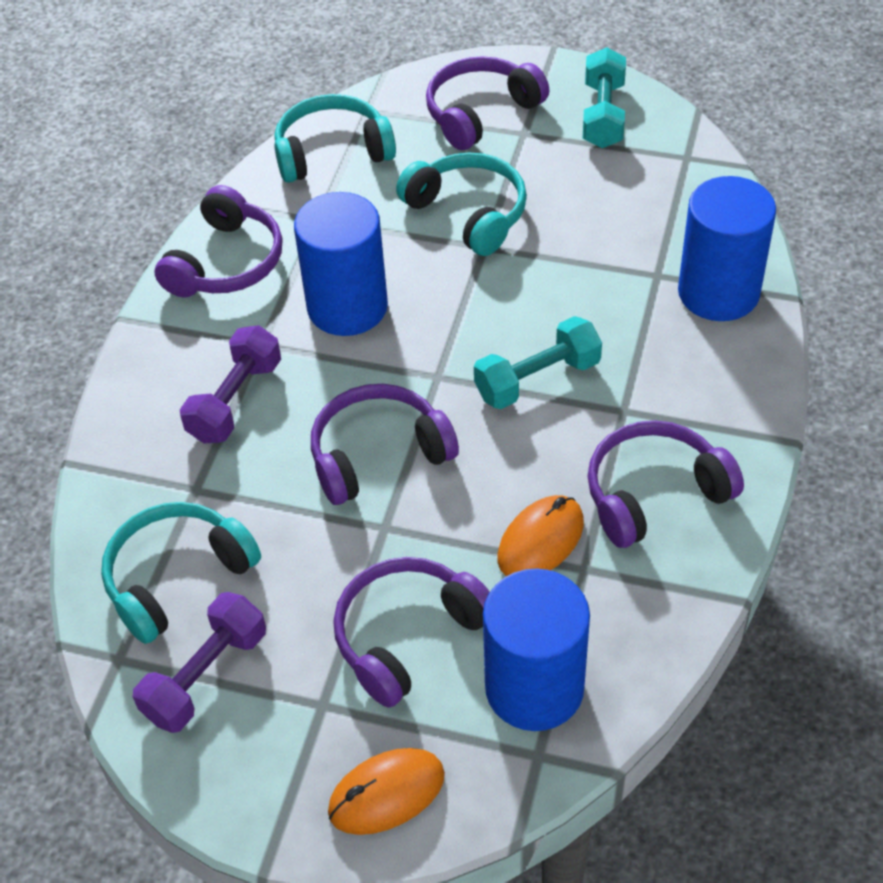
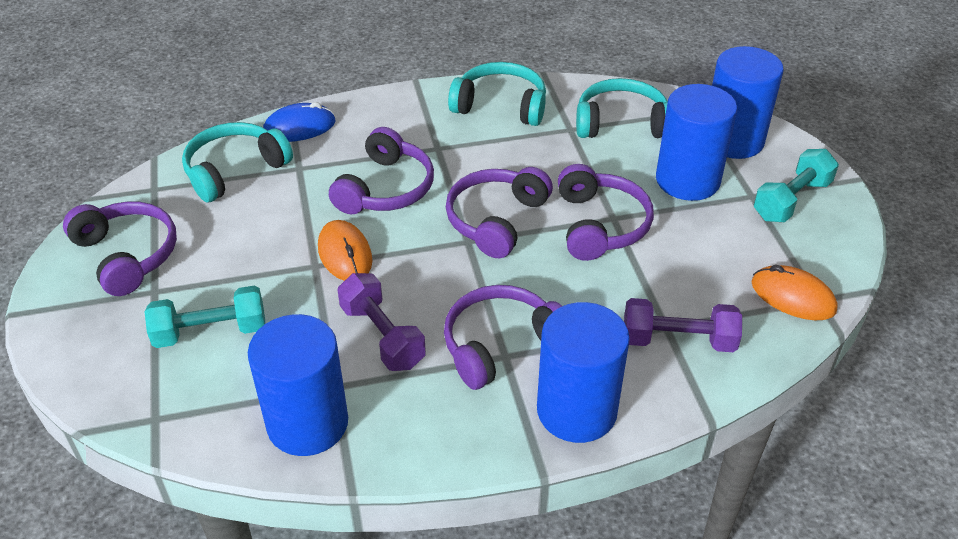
blue cylinder: 3 -> 4
blue mouse: 0 -> 1

